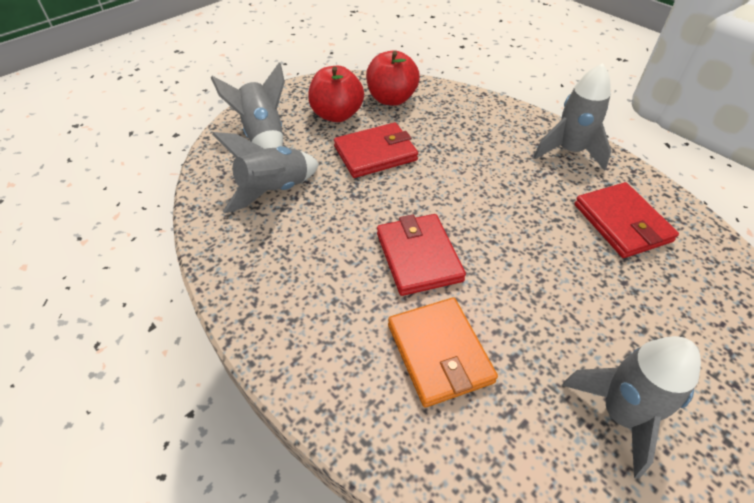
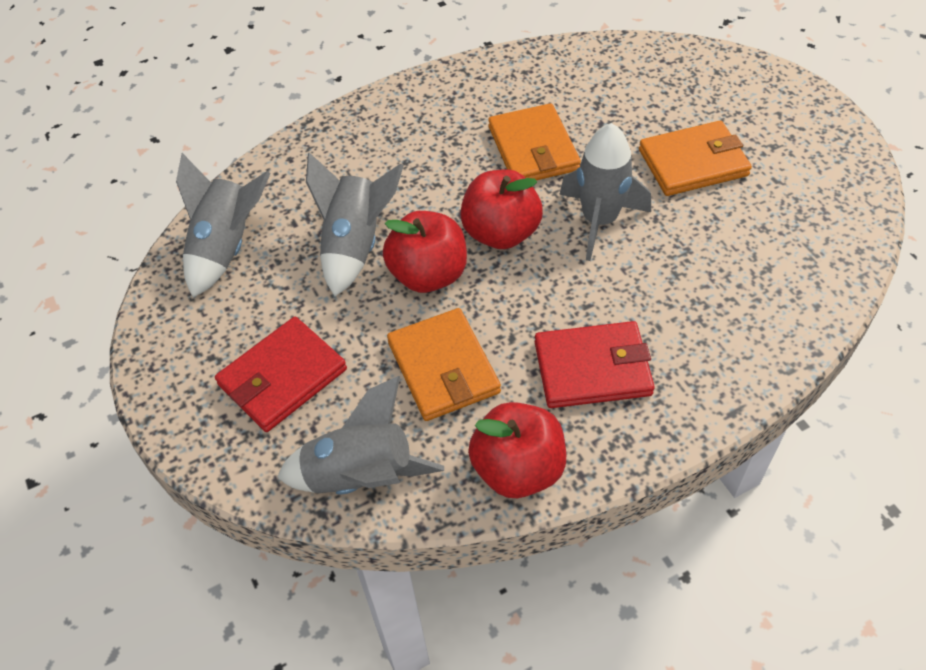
orange wallet: 1 -> 3
red apple: 2 -> 3
red wallet: 3 -> 2

